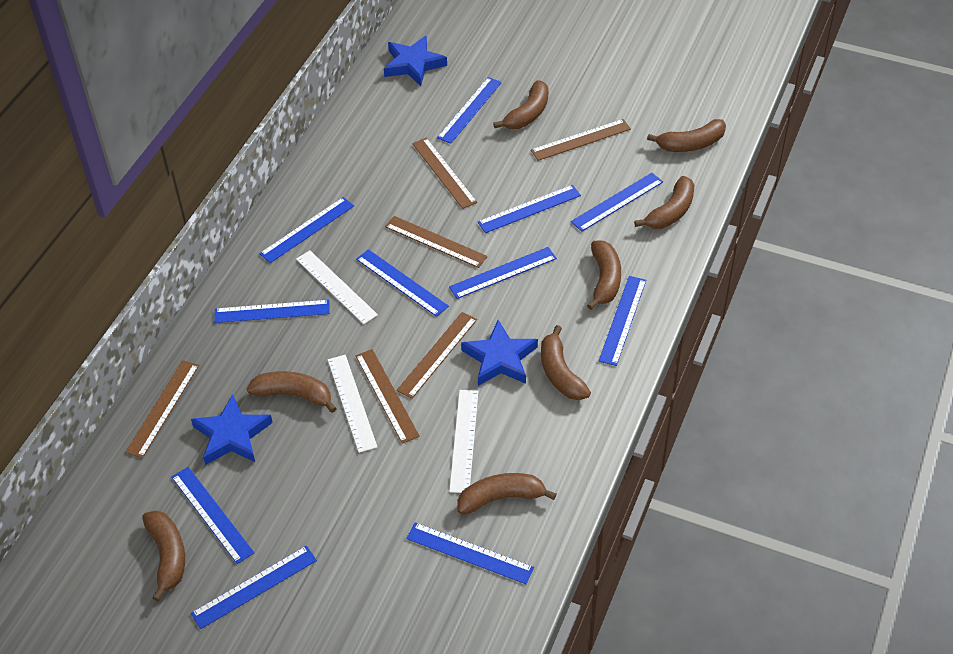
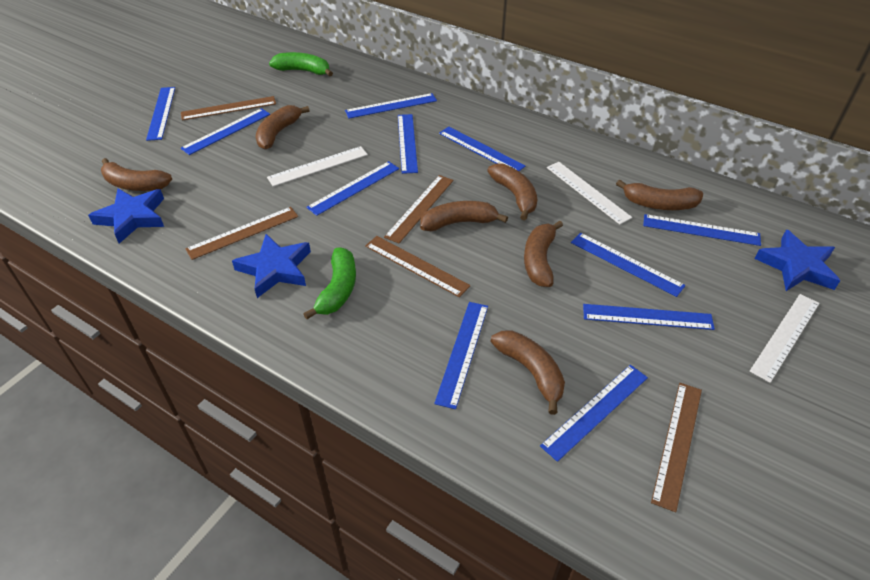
brown banana: 8 -> 7
brown ruler: 6 -> 5
green banana: 0 -> 2

